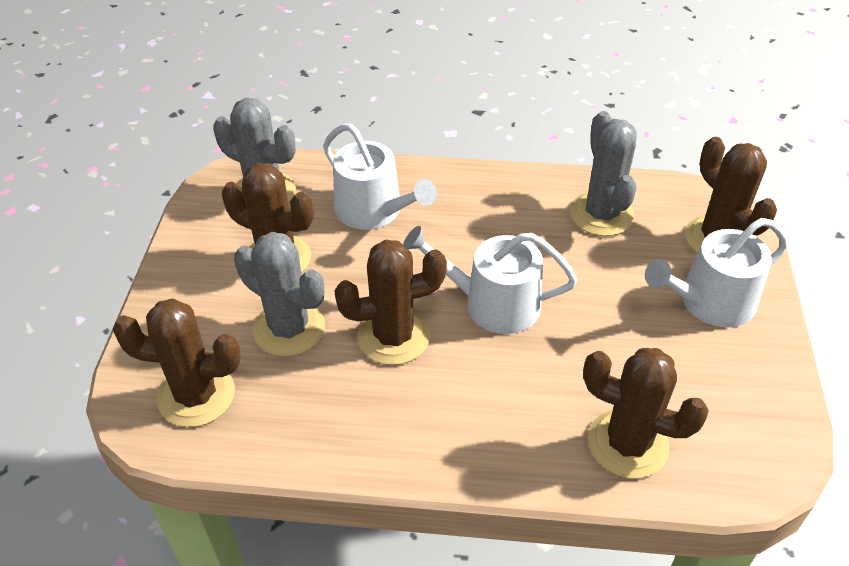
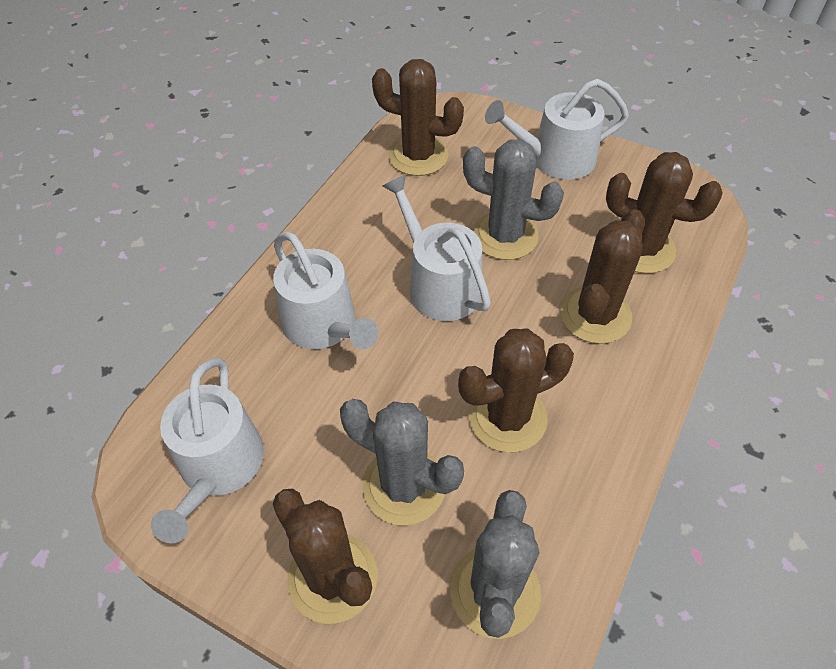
white watering can: 3 -> 4

